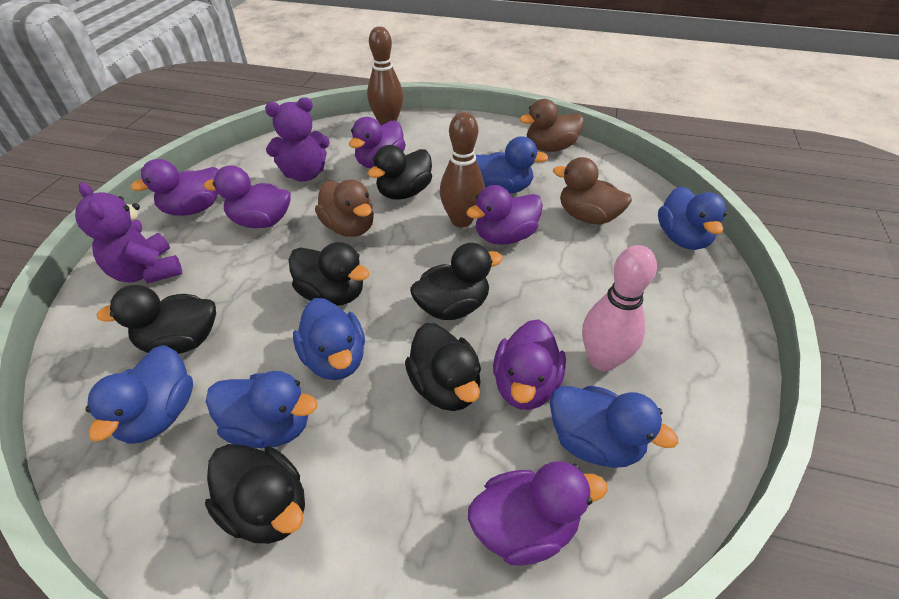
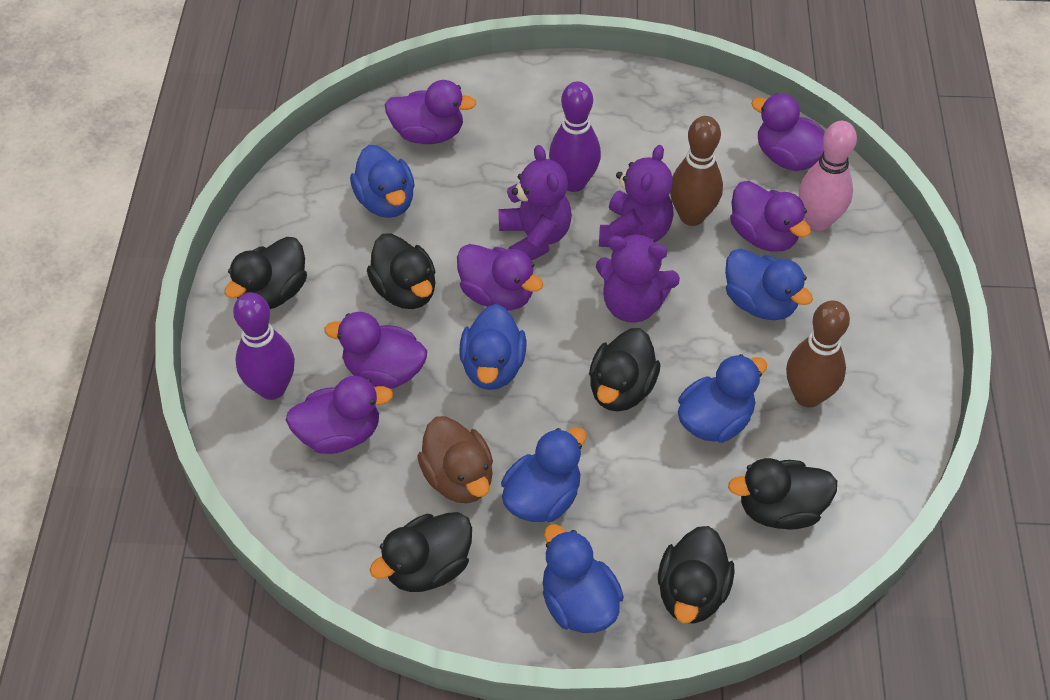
brown duck: 3 -> 1
purple bowling pin: 0 -> 2
purple teddy bear: 2 -> 3

